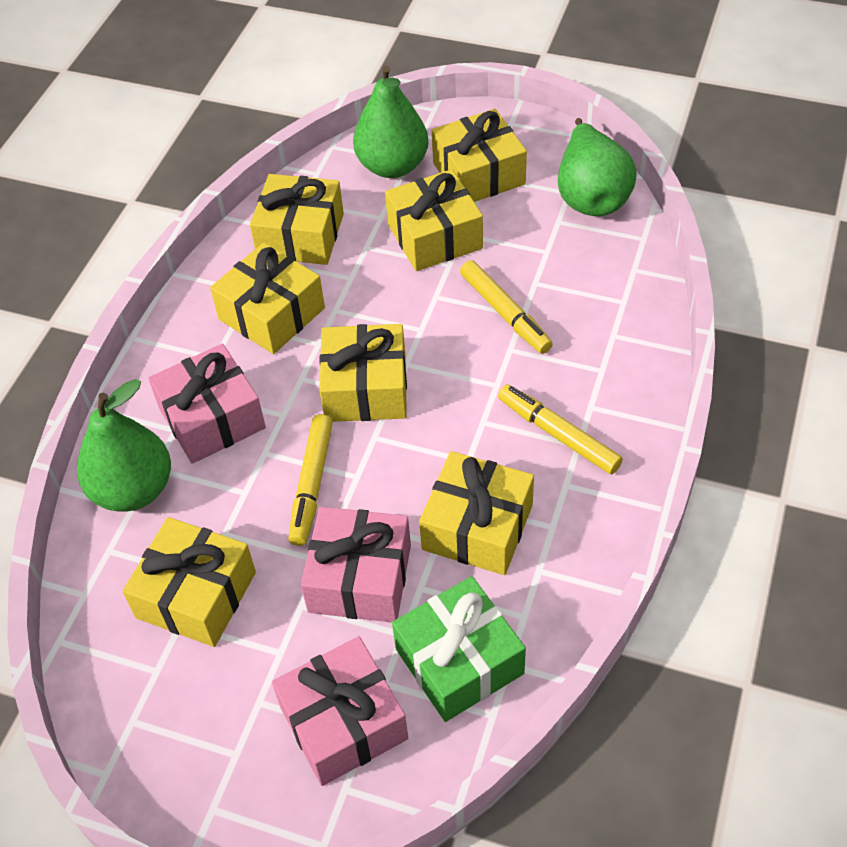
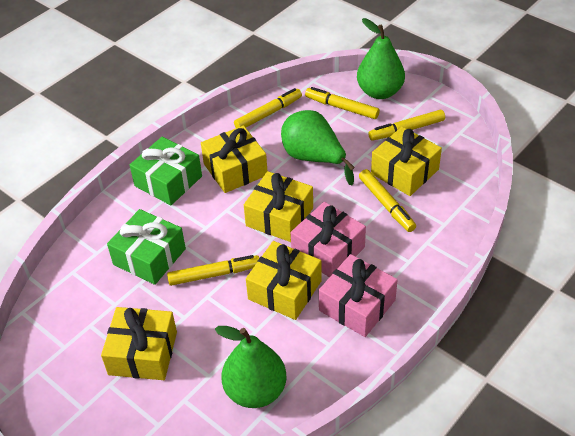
green gift: 1 -> 2
pink gift: 3 -> 2
yellow gift: 7 -> 5
yellow marker: 3 -> 5

